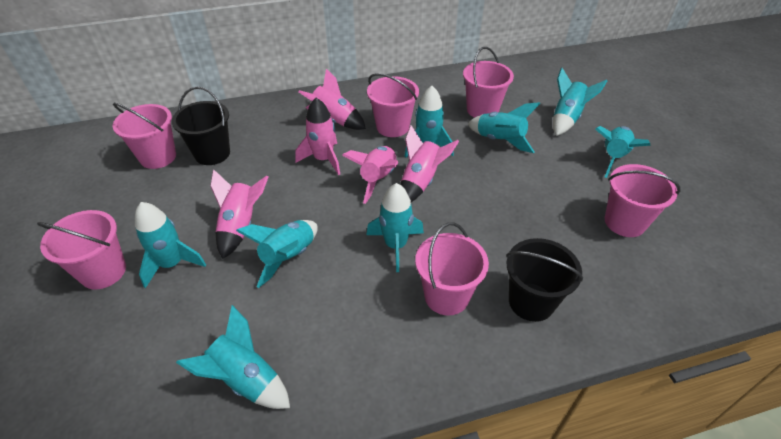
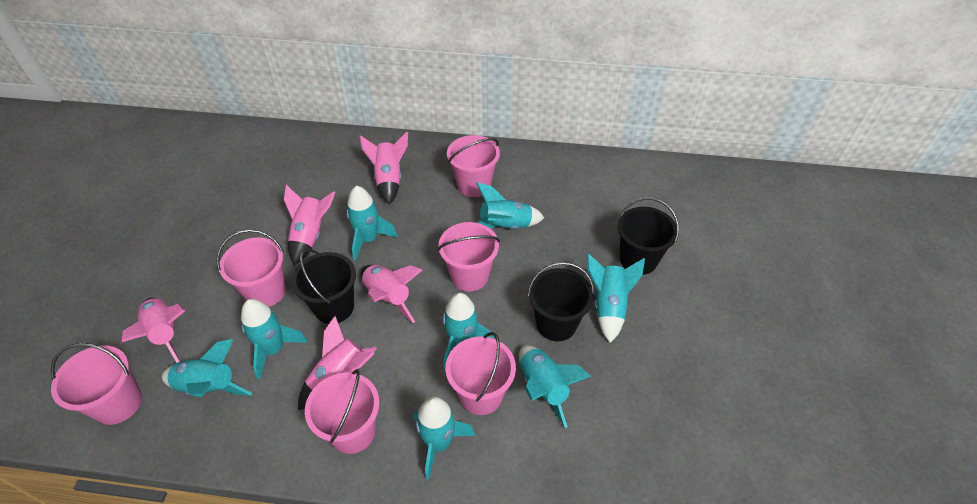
black bucket: 2 -> 3

